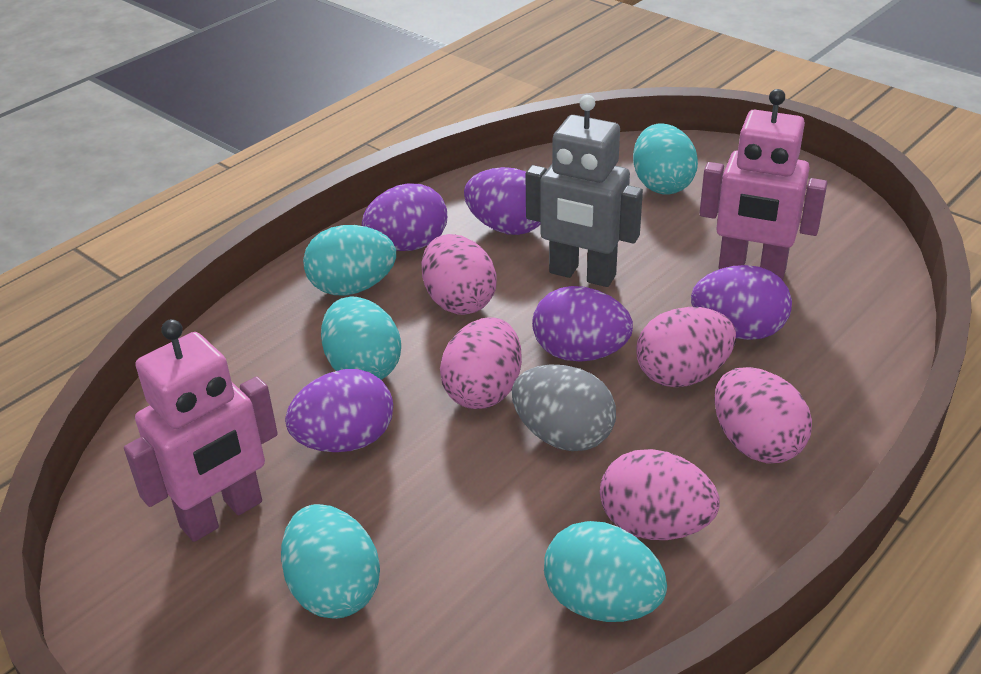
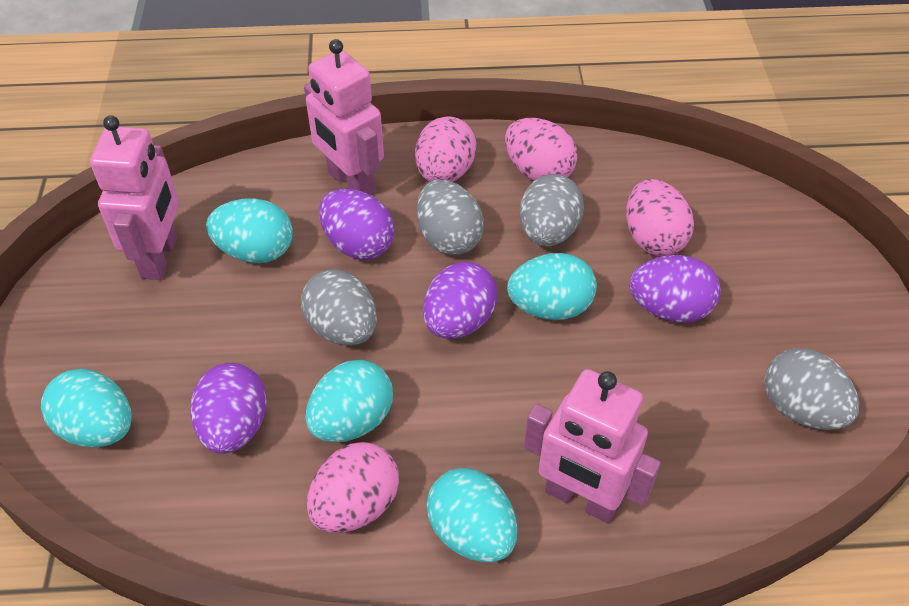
grey egg: 1 -> 4
grey robot: 1 -> 0
pink egg: 5 -> 4
pink robot: 2 -> 3
purple egg: 5 -> 4

